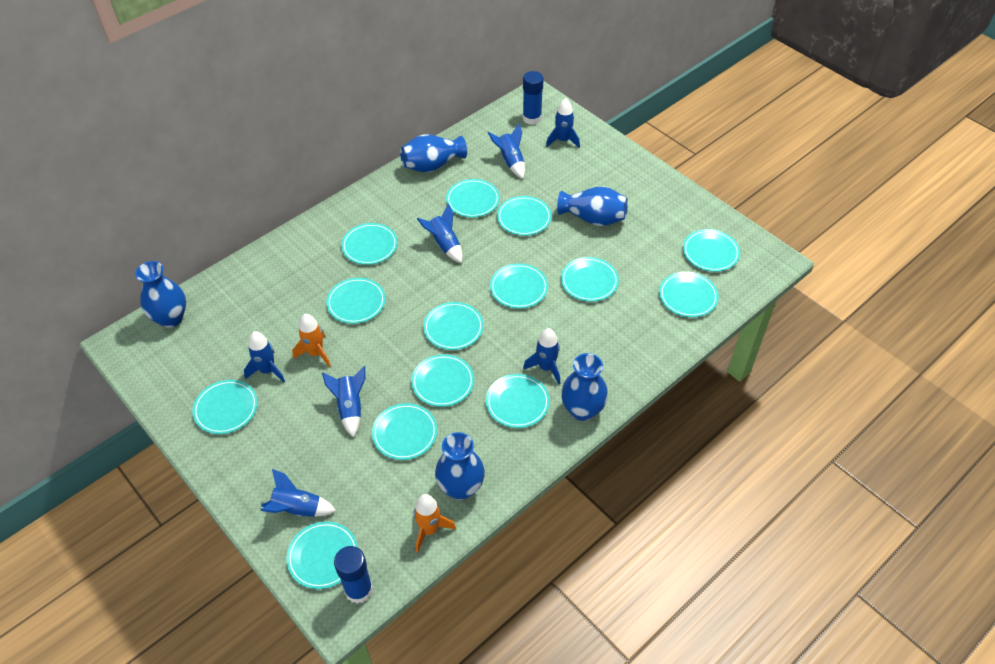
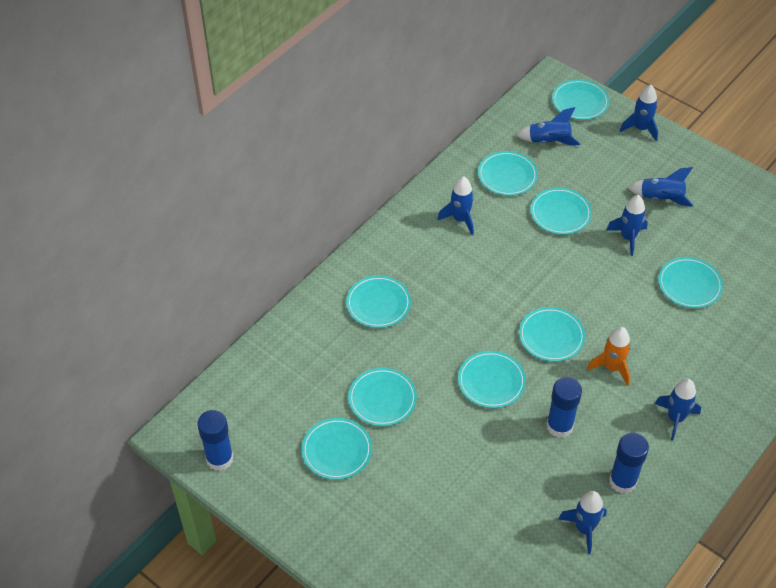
blue glue stick: 2 -> 3
blue vase: 5 -> 0
orange rocket: 2 -> 1
turquoise plate: 14 -> 9

